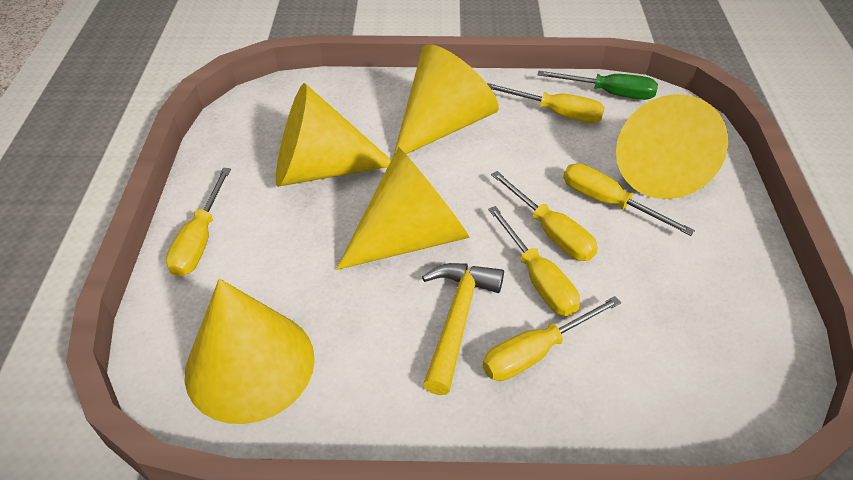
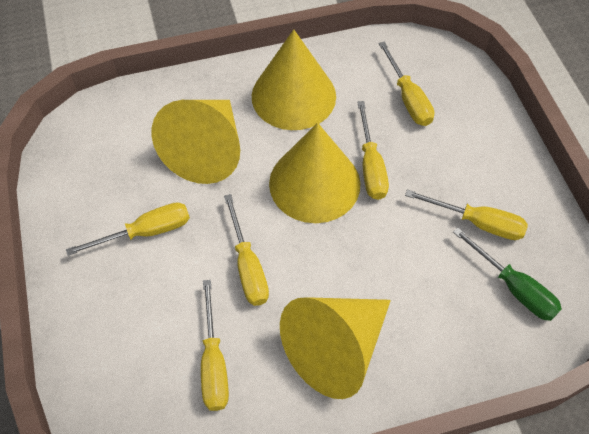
yellow cone: 5 -> 4
yellow hammer: 1 -> 0

